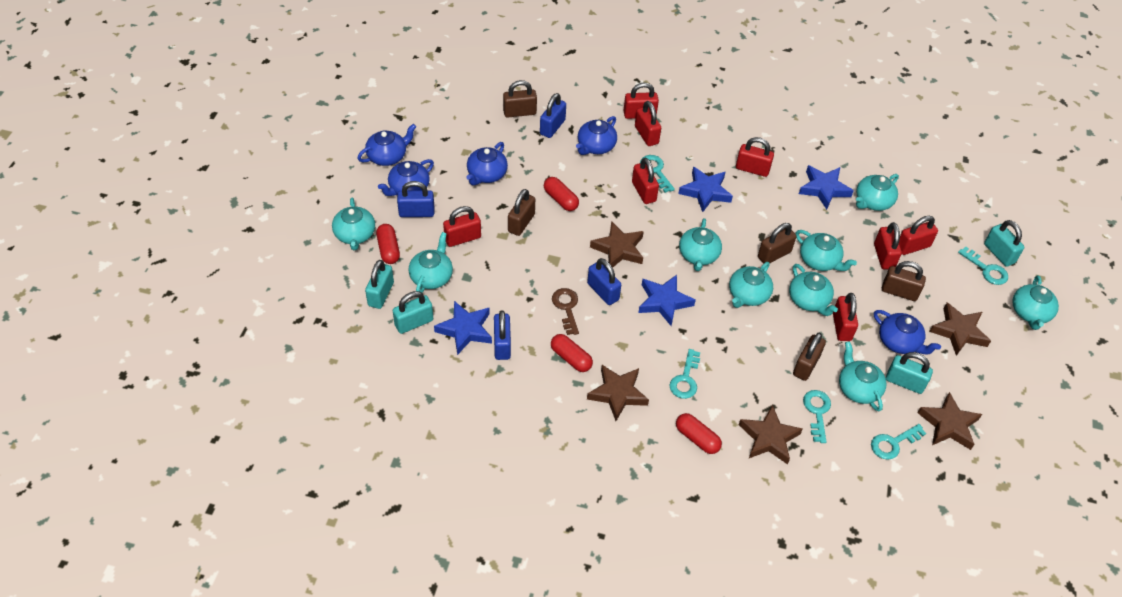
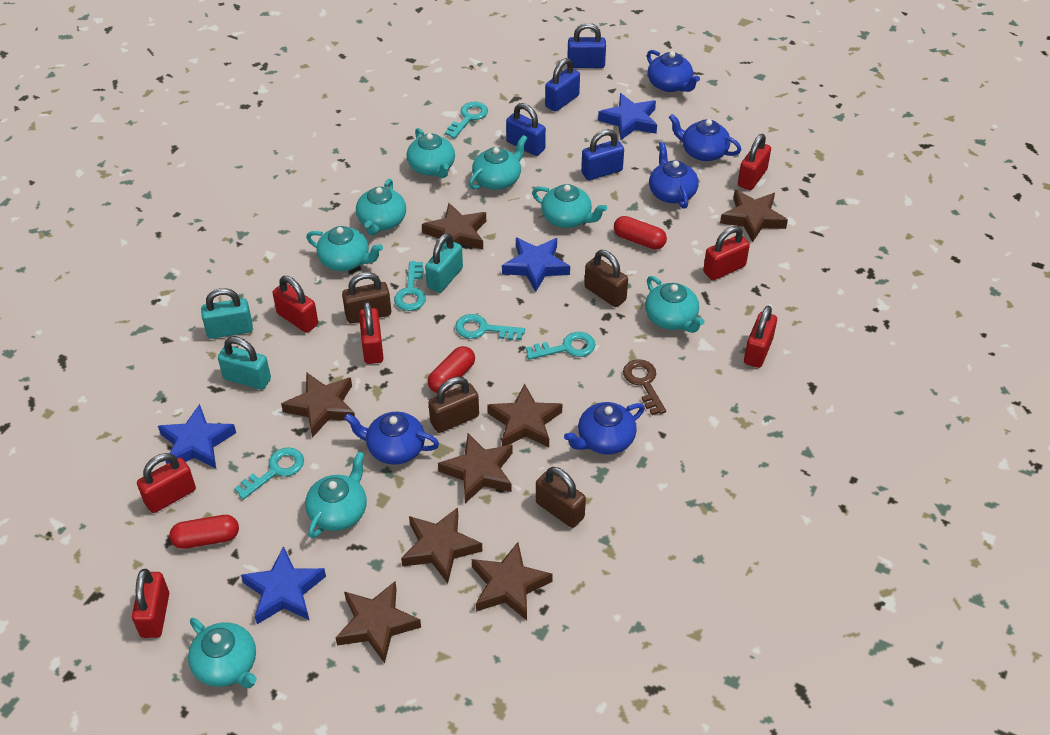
brown padlock: 5 -> 4
brown star: 5 -> 8
red capsule: 4 -> 3
red padlock: 8 -> 7
turquoise padlock: 4 -> 3
turquoise teapot: 9 -> 8

